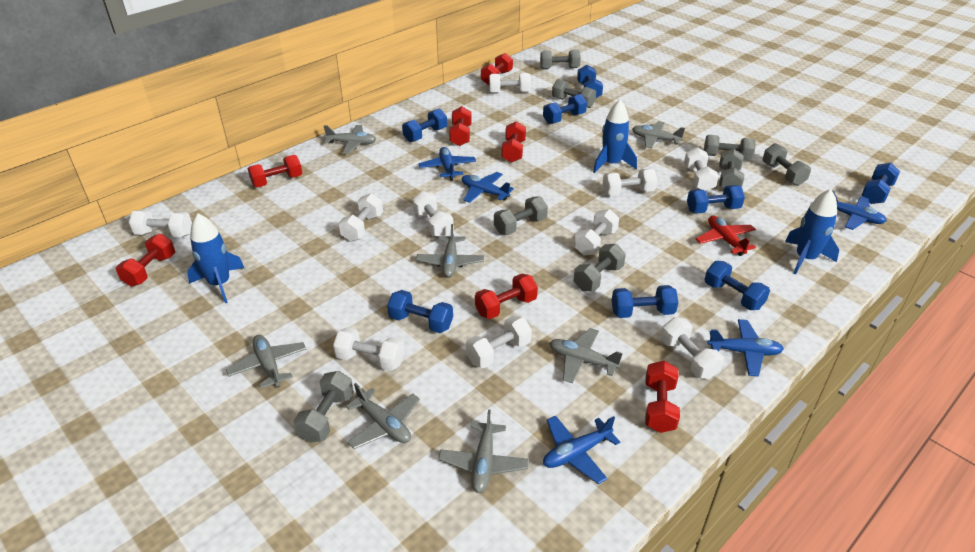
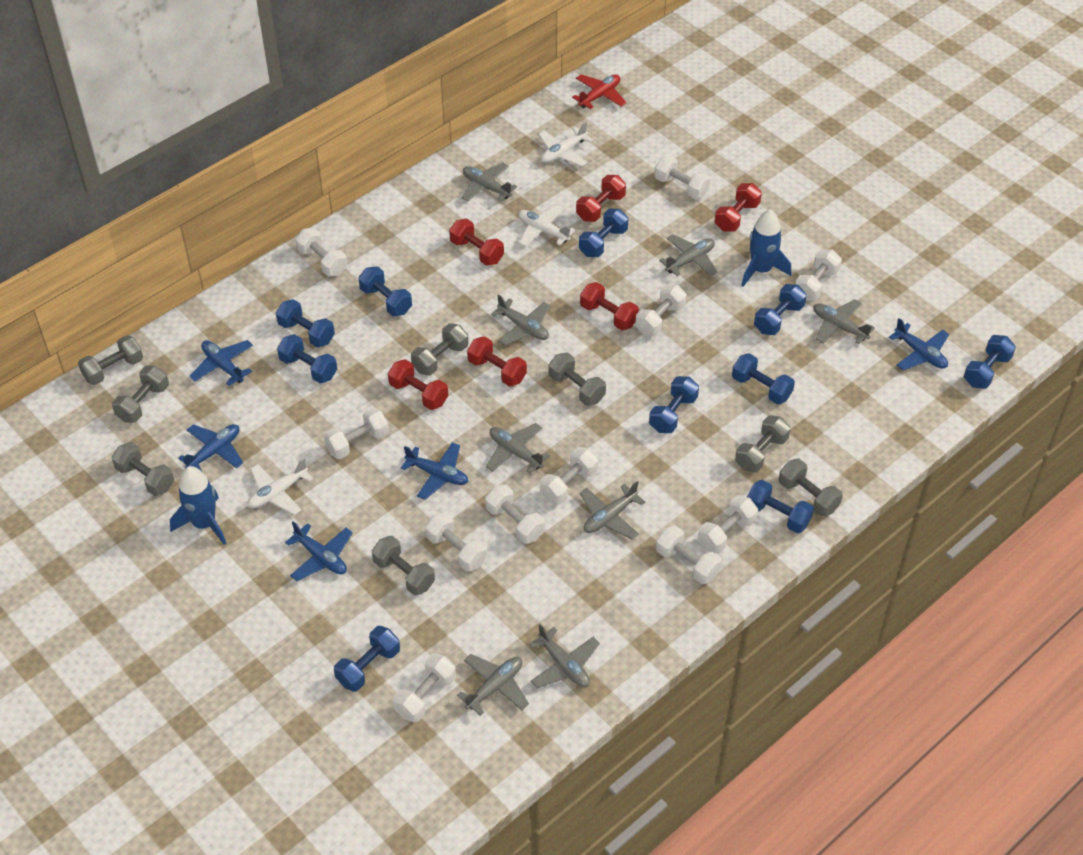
blue dumbbell: 8 -> 10
blue rocket: 3 -> 2
grey plane: 7 -> 8
red dumbbell: 7 -> 6
white dumbbell: 10 -> 11
white plane: 0 -> 3

